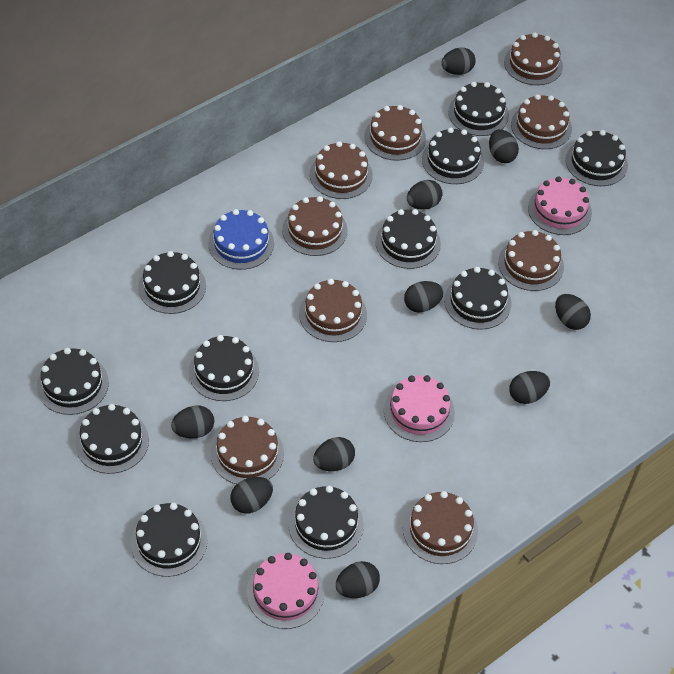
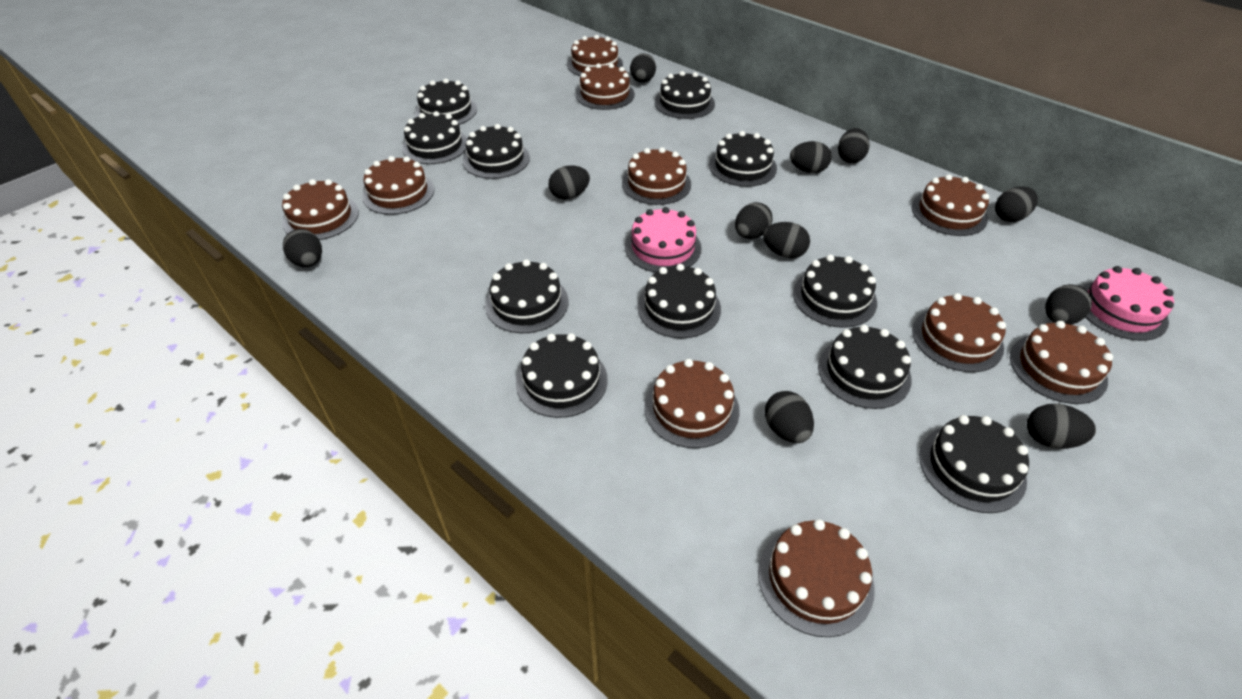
black egg: 10 -> 11
blue cake: 1 -> 0
brown cake: 9 -> 10
pink cake: 3 -> 2

